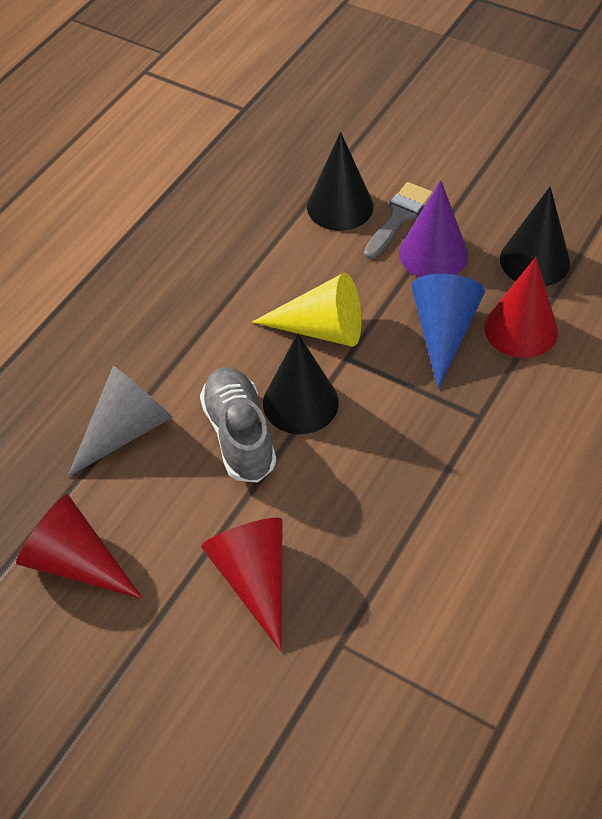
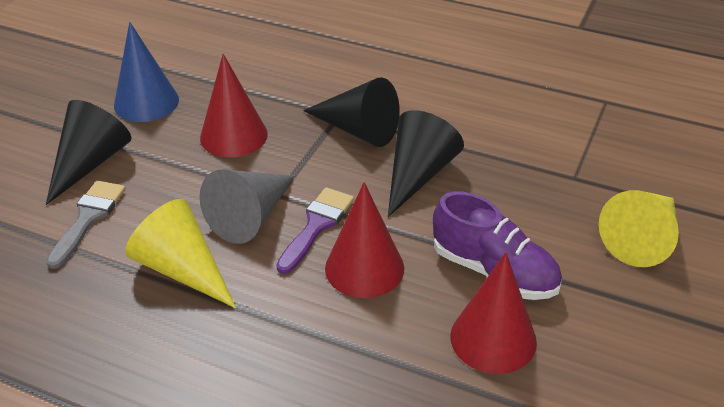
grey shoe: 1 -> 0
purple brush: 0 -> 1
purple cone: 1 -> 0
purple shoe: 0 -> 1
yellow cone: 1 -> 2

